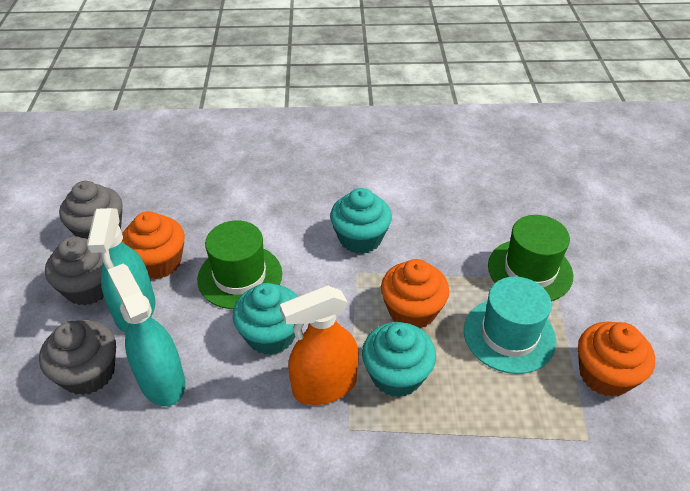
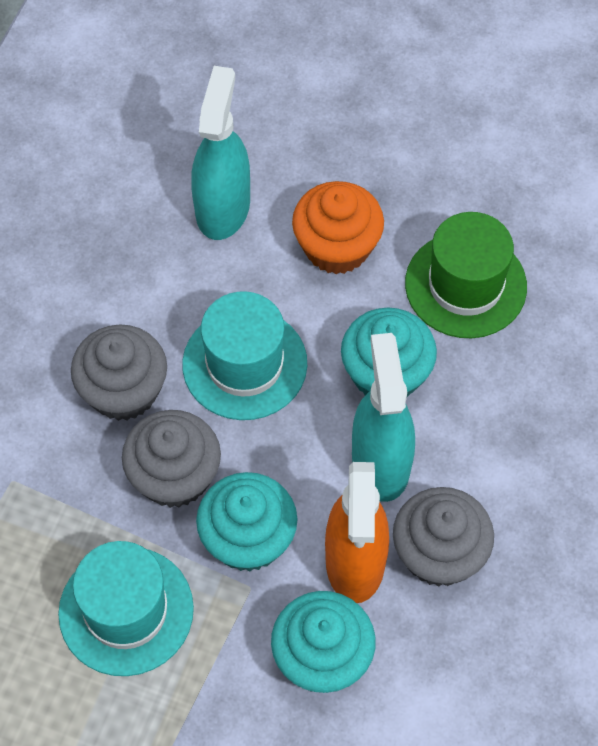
green hat: 2 -> 1
orange cupcake: 3 -> 1
turquoise hat: 1 -> 2

